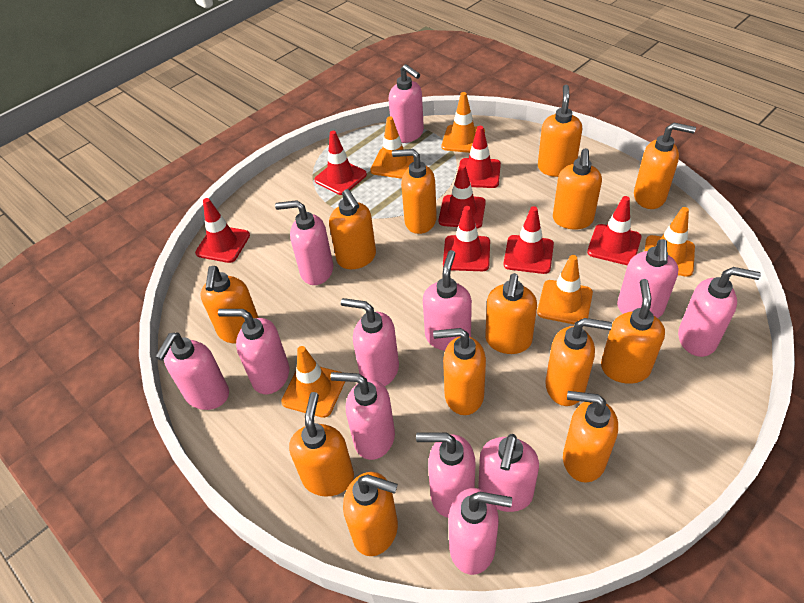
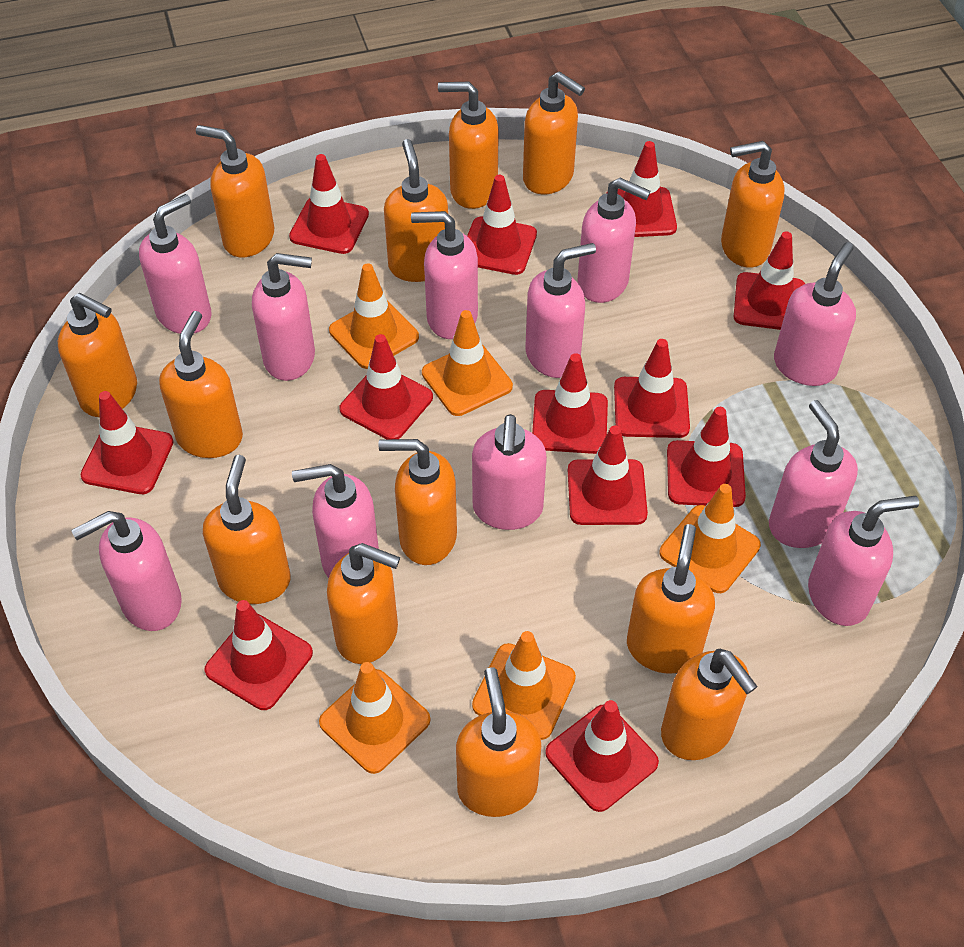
pink soap dispenser: 12 -> 11
red traffic cone: 7 -> 12

